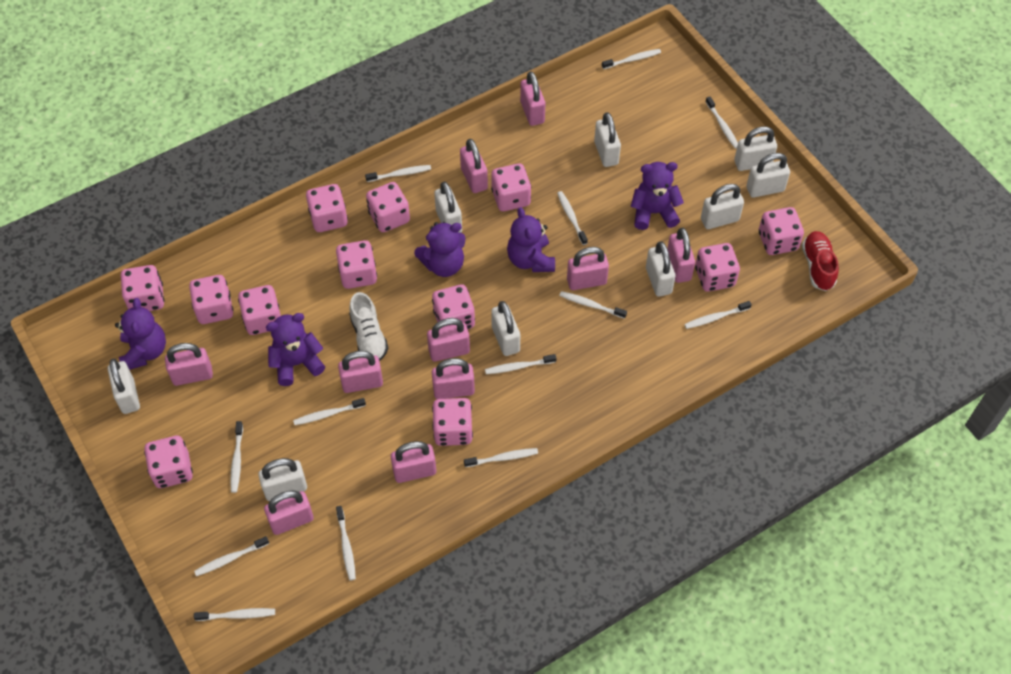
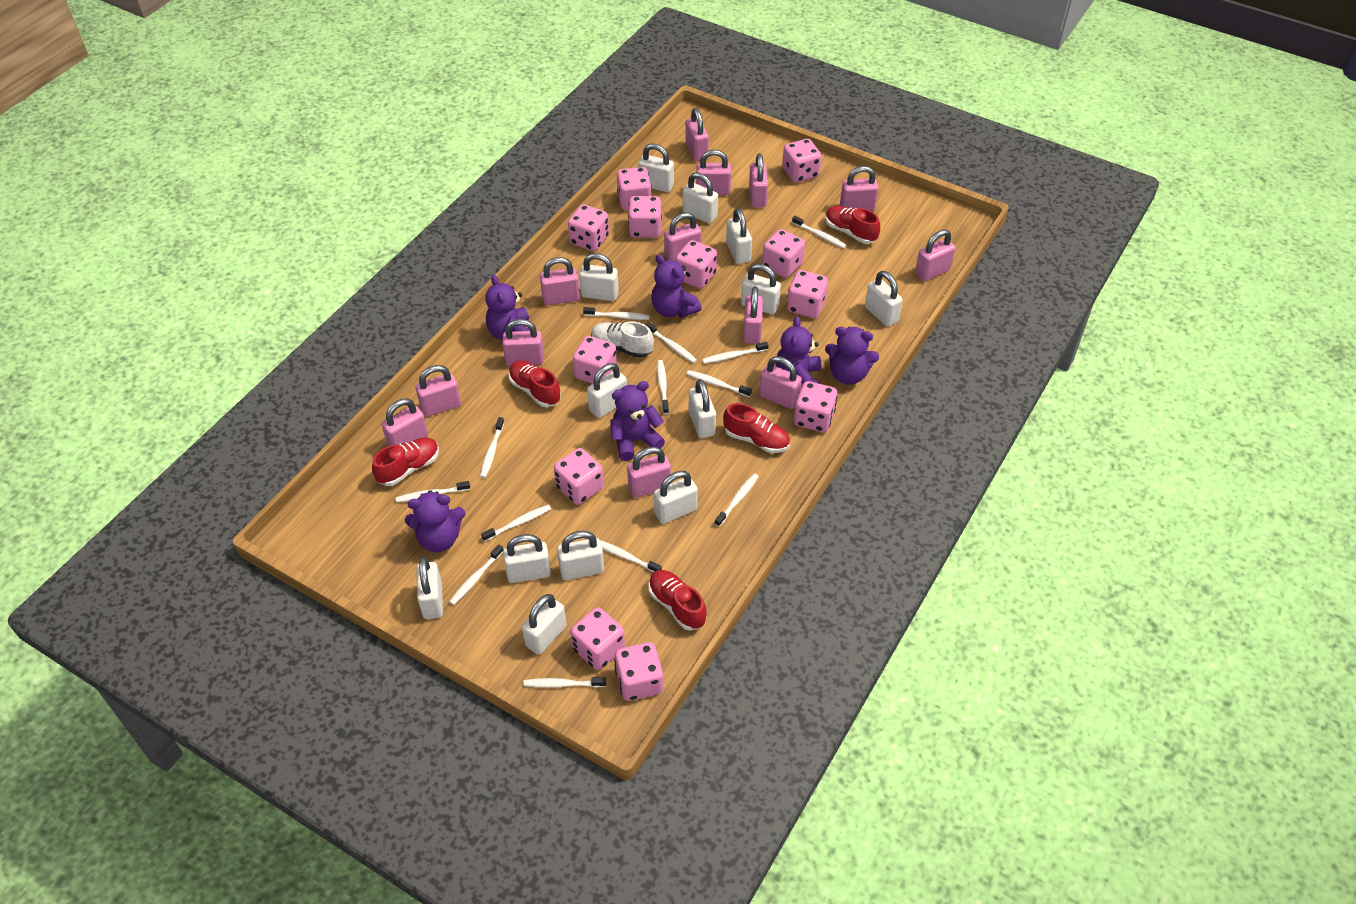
pink padlock: 10 -> 13
purple teddy bear: 5 -> 6
red shoe: 1 -> 5
white padlock: 9 -> 13

